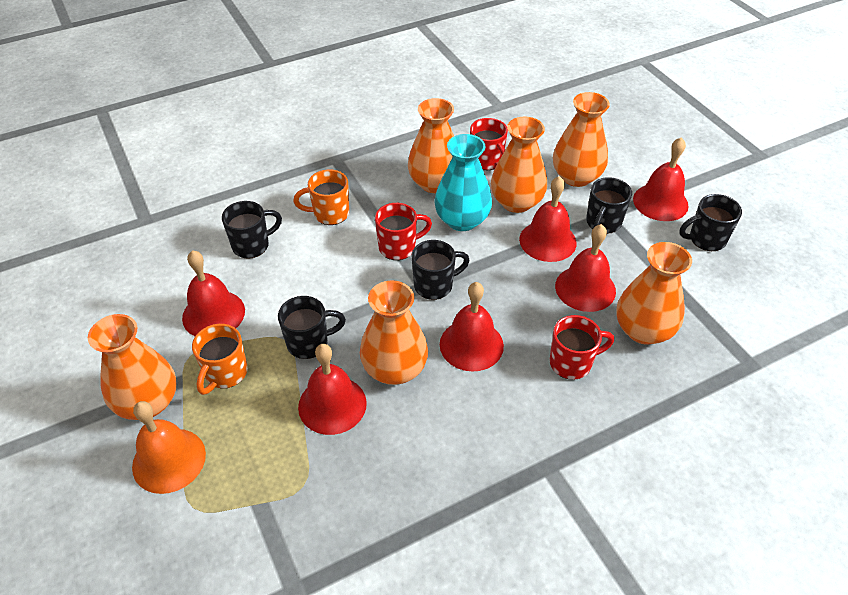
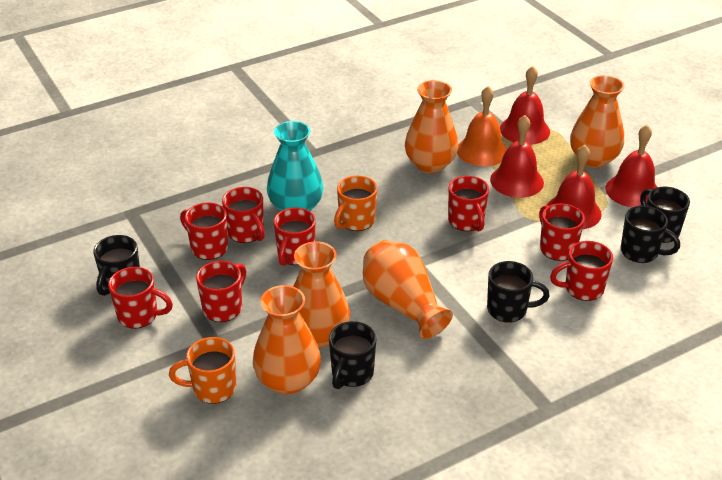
orange vase: 6 -> 5
red bell: 6 -> 4
red mug: 3 -> 8

